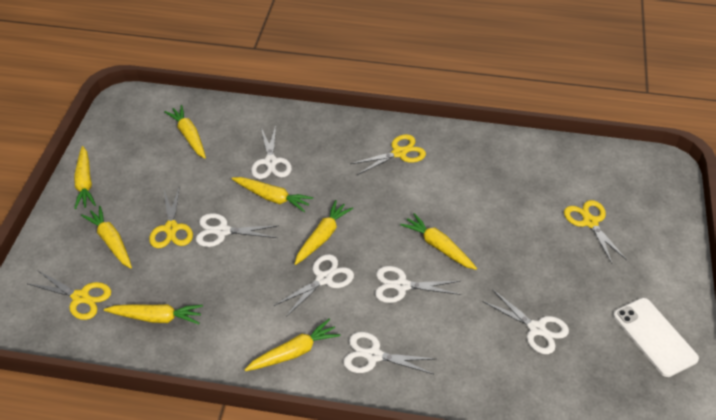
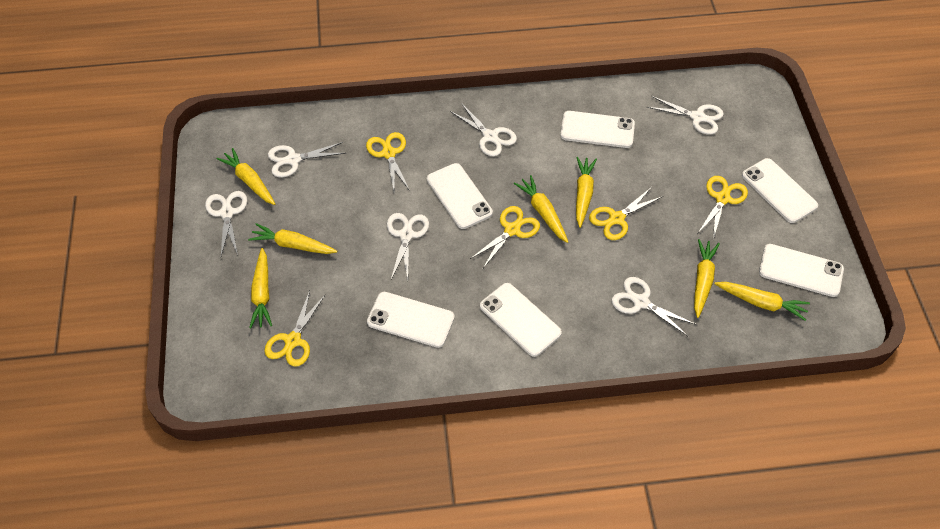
white phone: 1 -> 6
yellow carrot: 8 -> 7
yellow scissors: 4 -> 5

